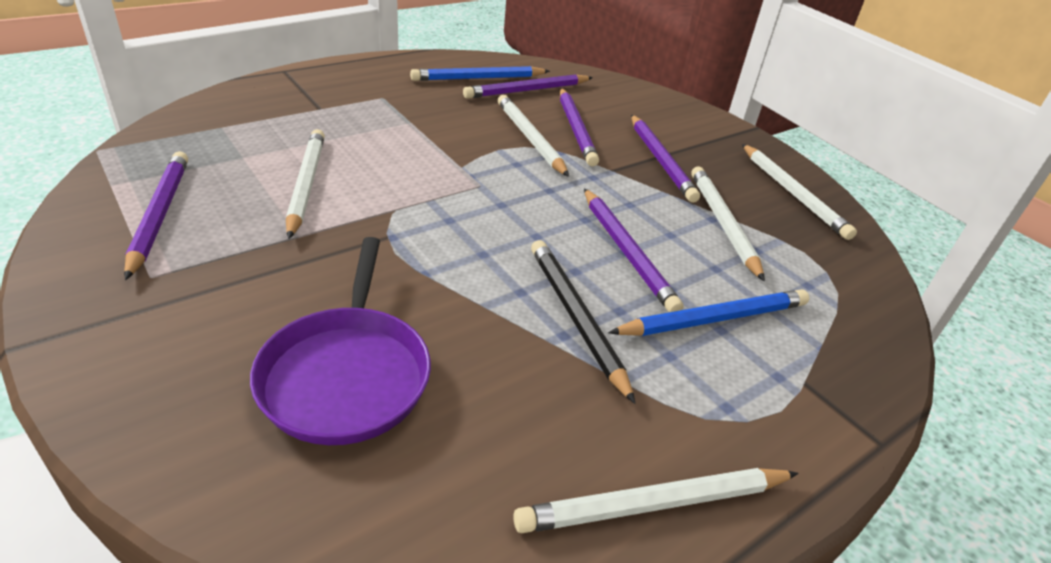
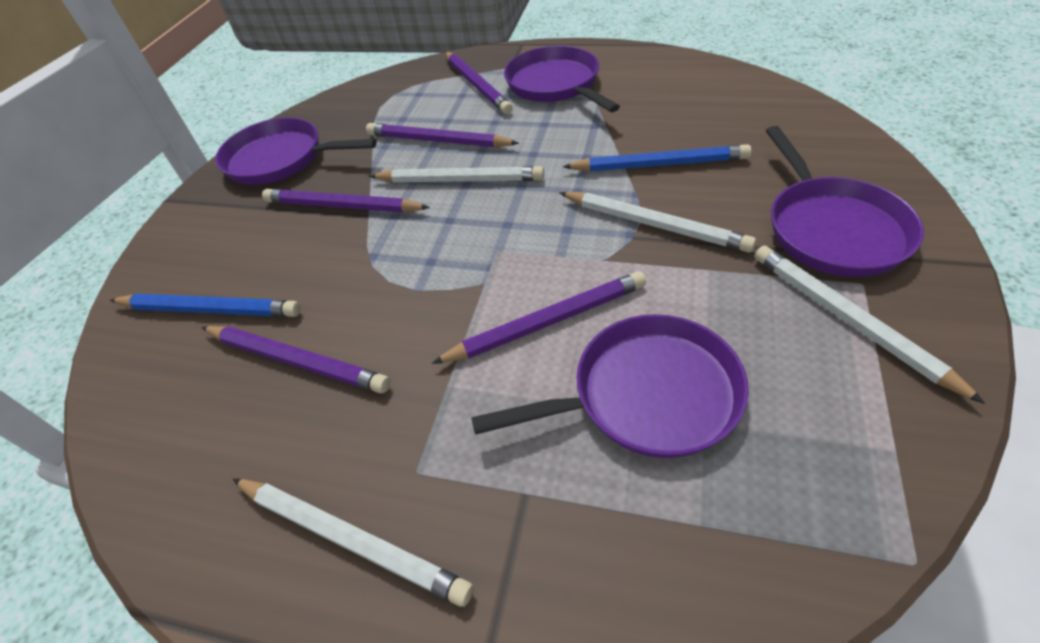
black pencil: 1 -> 0
purple pan: 1 -> 4
white pencil: 5 -> 4

